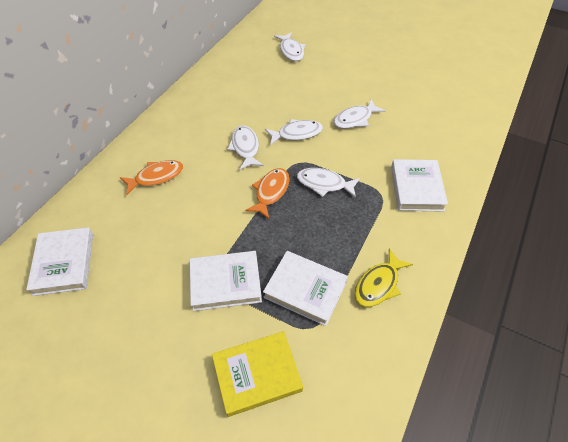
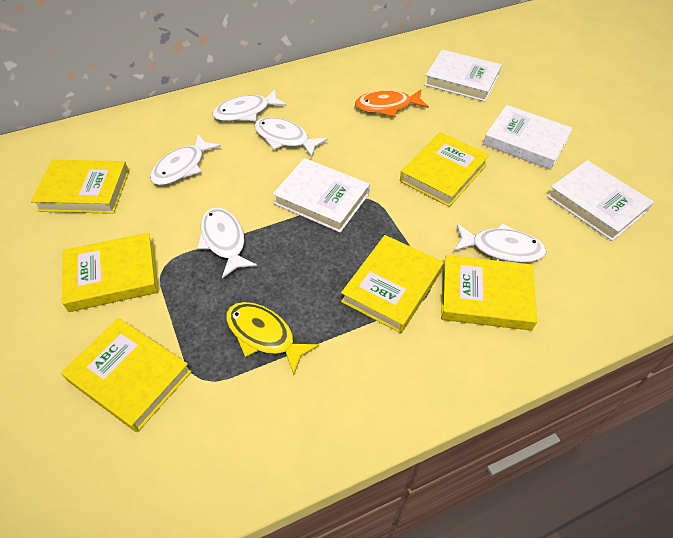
orange fish: 2 -> 1
yellow book: 1 -> 6

